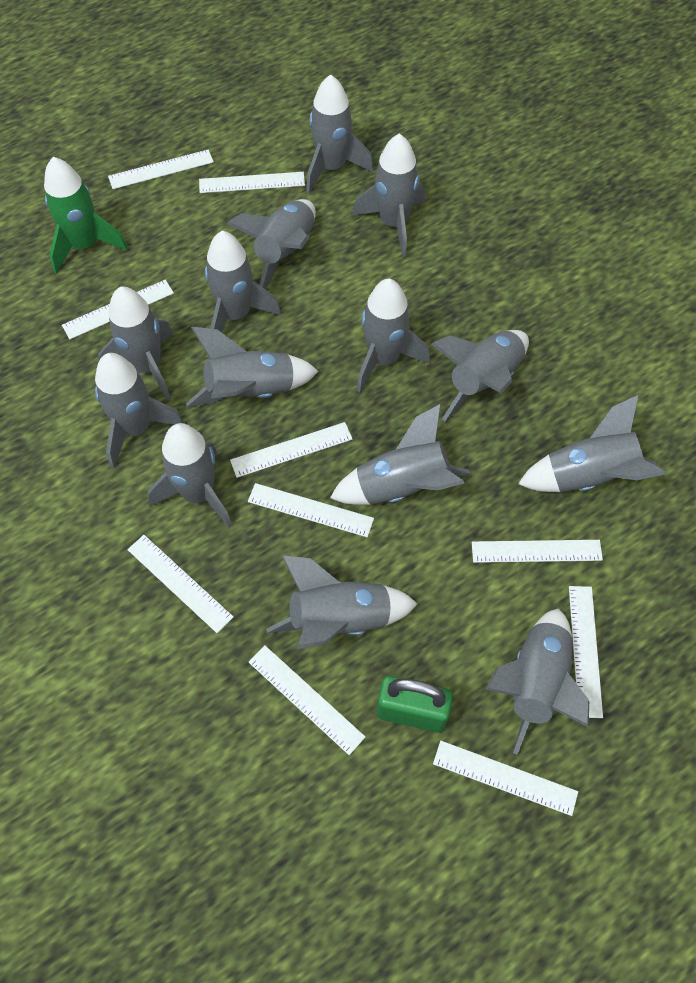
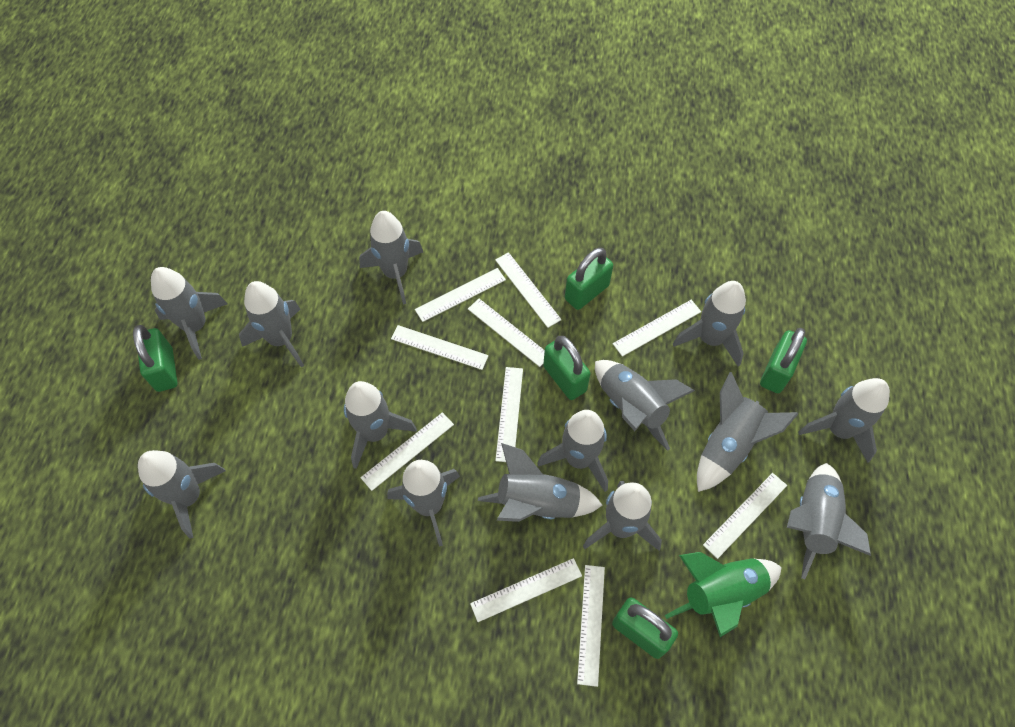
green padlock: 1 -> 5

